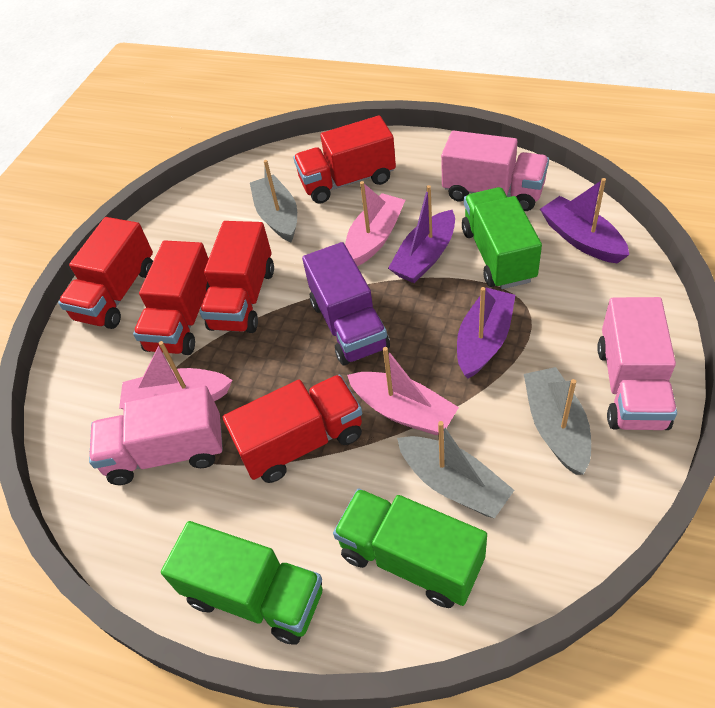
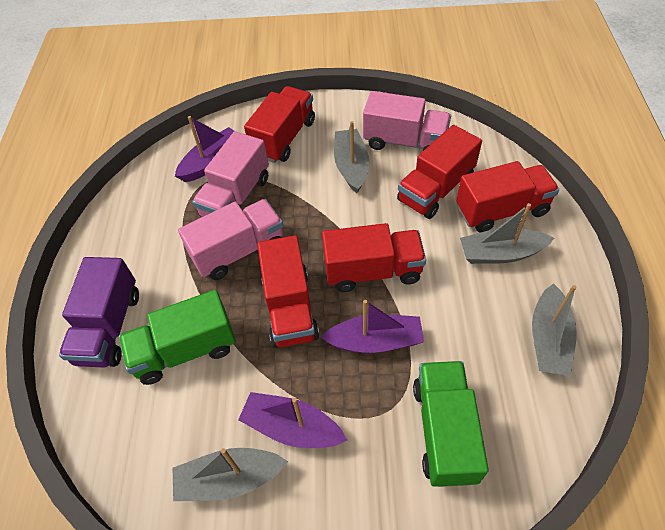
green truck: 3 -> 2
grey boat: 3 -> 4
pink boat: 3 -> 0

